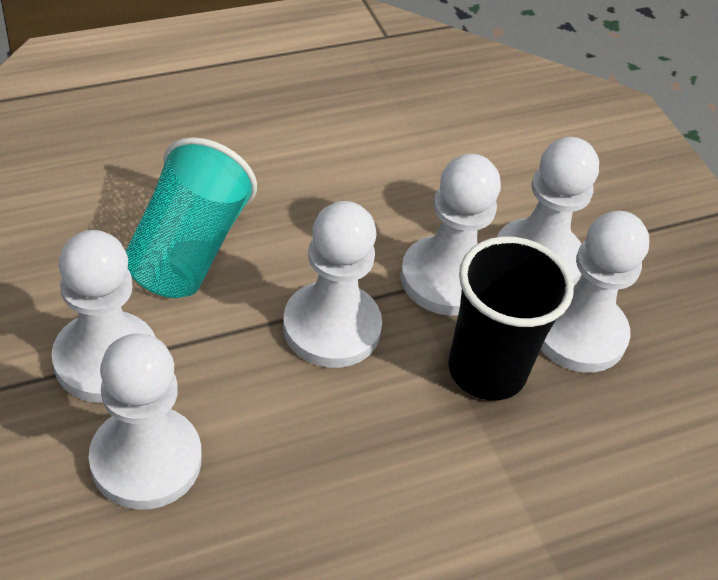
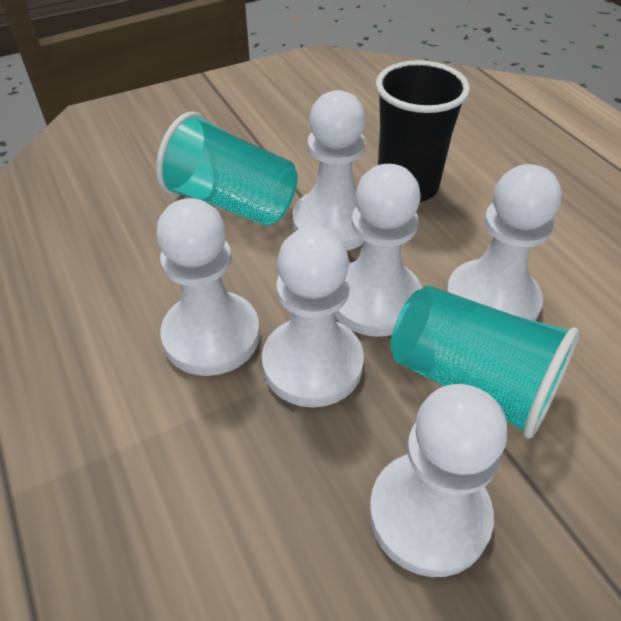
turquoise cup: 1 -> 2

